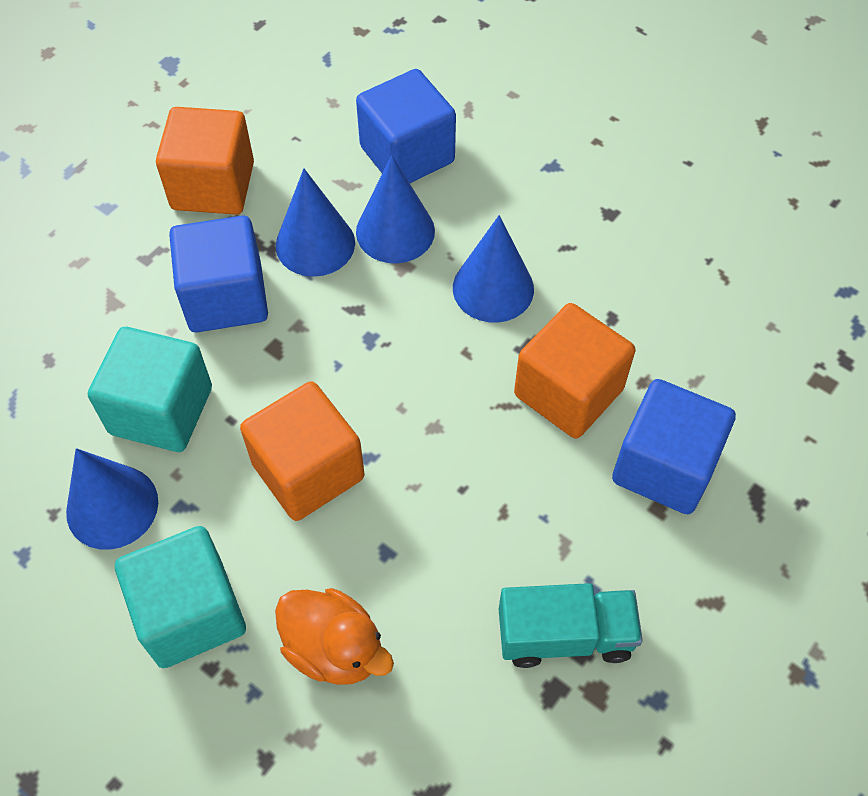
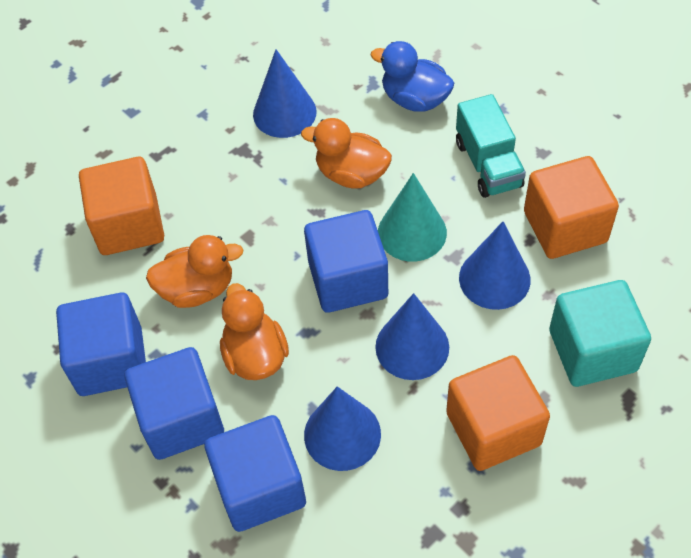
blue cube: 3 -> 4
blue duck: 0 -> 1
orange duck: 1 -> 3
turquoise cone: 0 -> 1
turquoise cube: 2 -> 1

